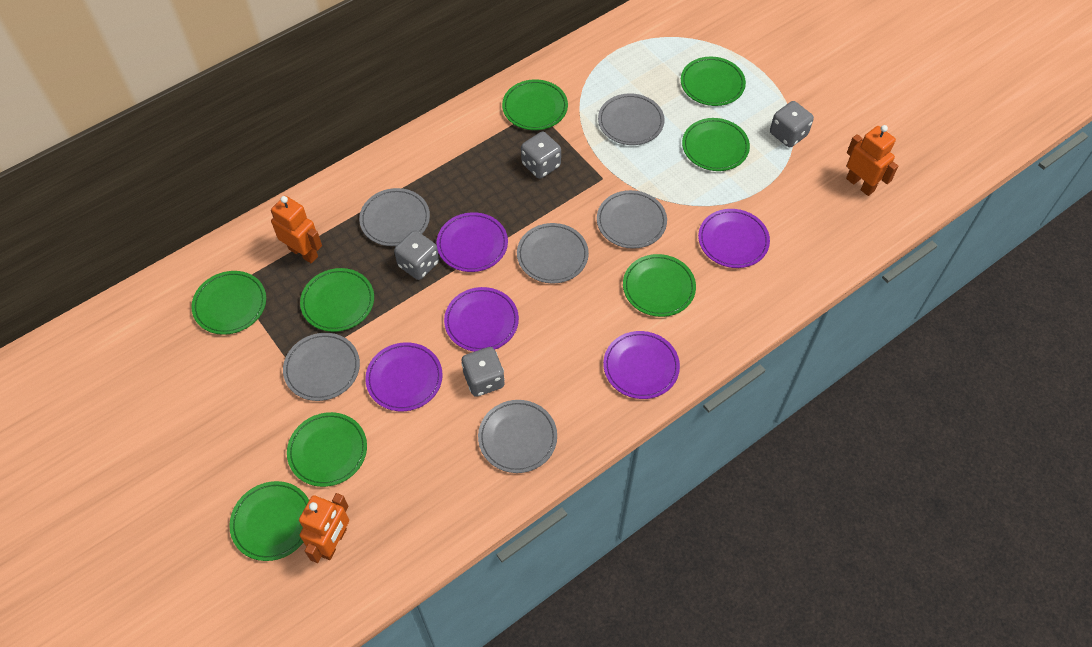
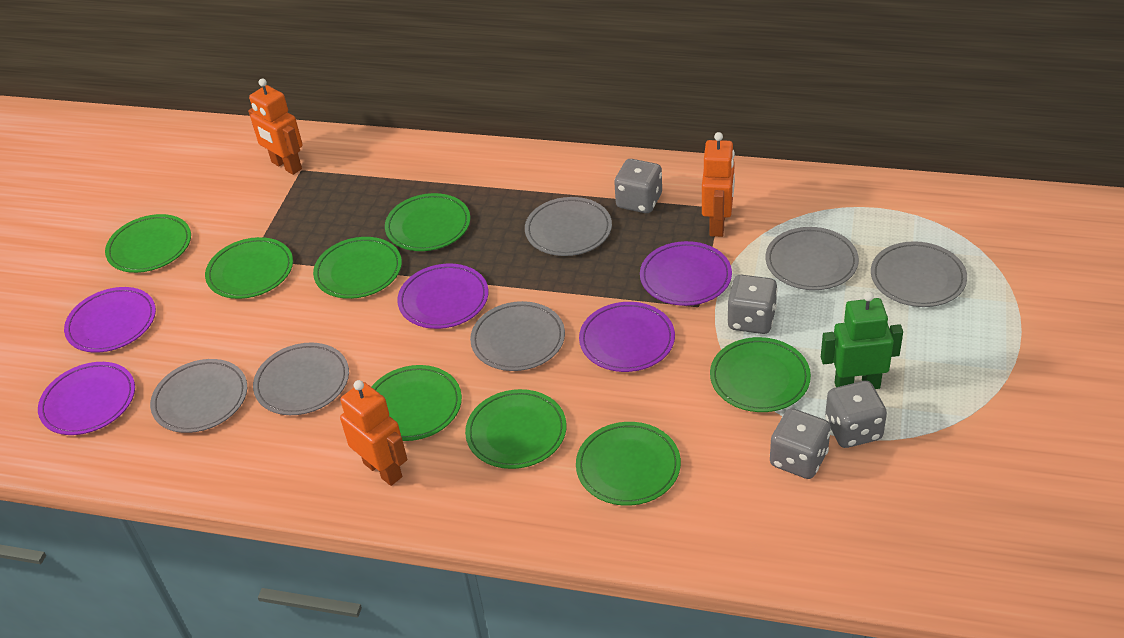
green robot: 0 -> 1

